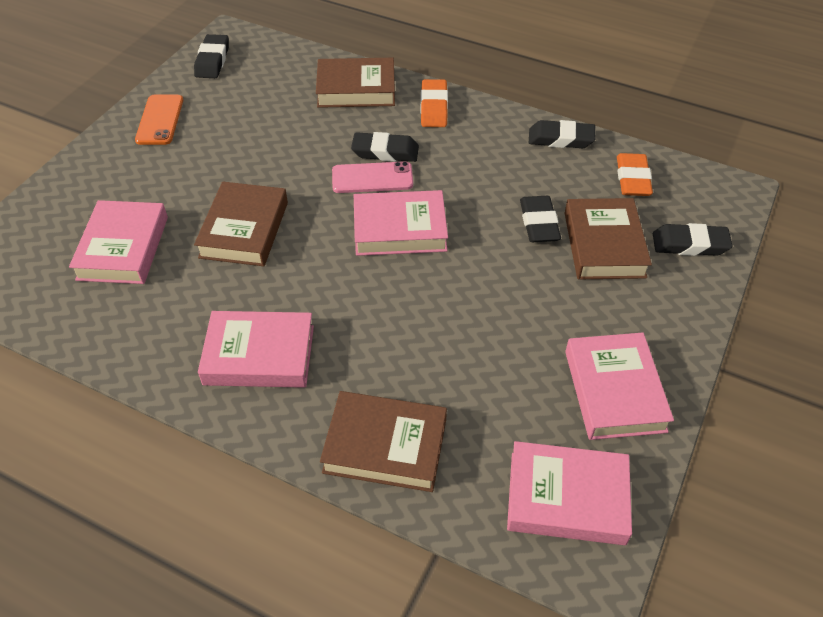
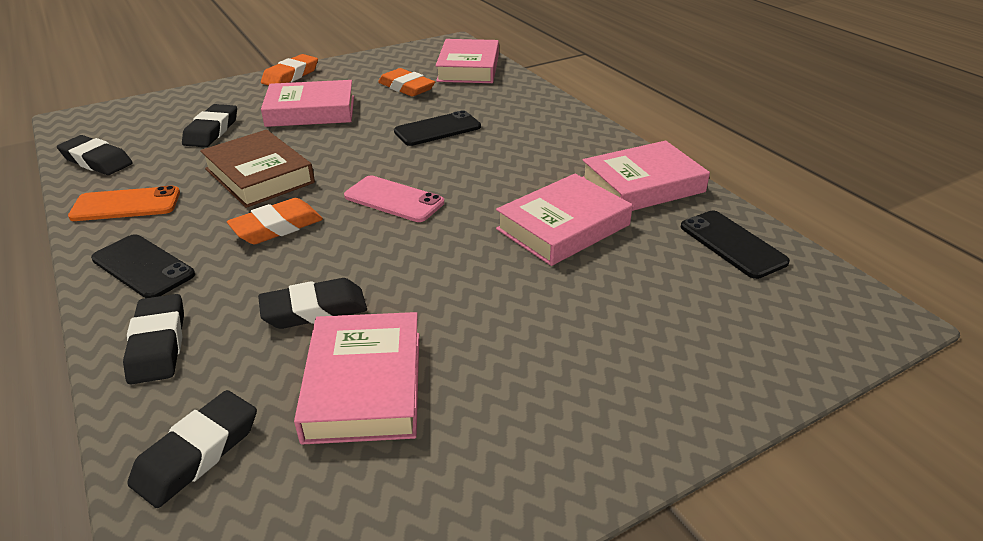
black phone: 0 -> 3
brown book: 4 -> 1
orange eraser: 2 -> 3

